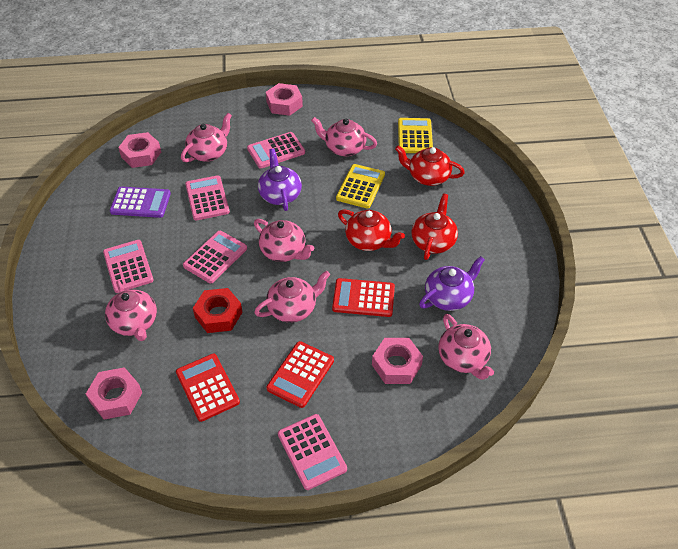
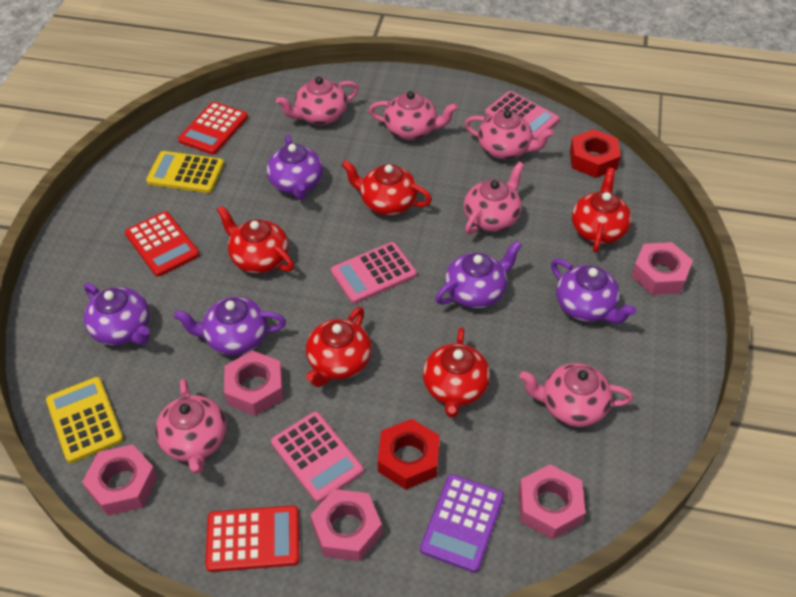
pink calculator: 5 -> 3
pink nut: 4 -> 5
purple teapot: 2 -> 5
red nut: 1 -> 2
red teapot: 3 -> 5

